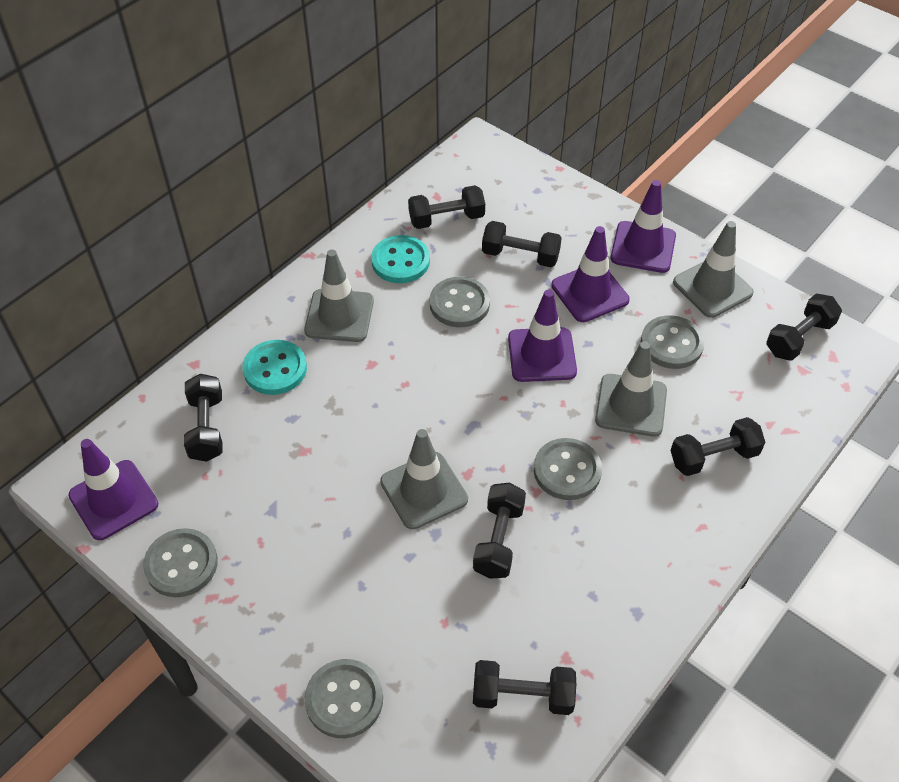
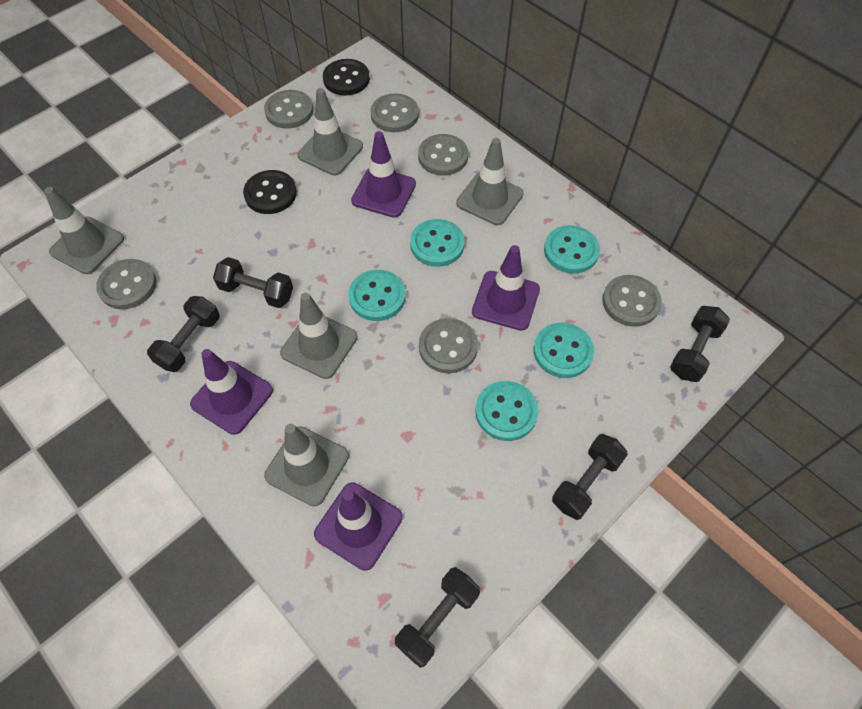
black button: 0 -> 2
black dumbbell: 7 -> 5
grey button: 5 -> 6
grey traffic cone: 4 -> 5
turquoise button: 2 -> 5

